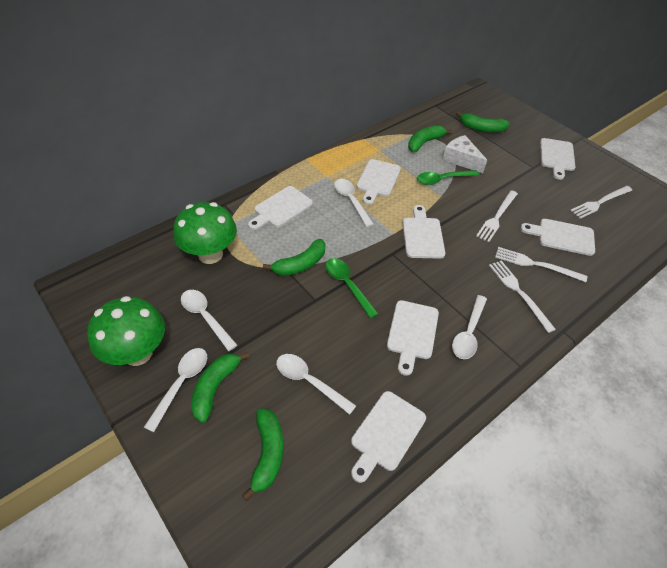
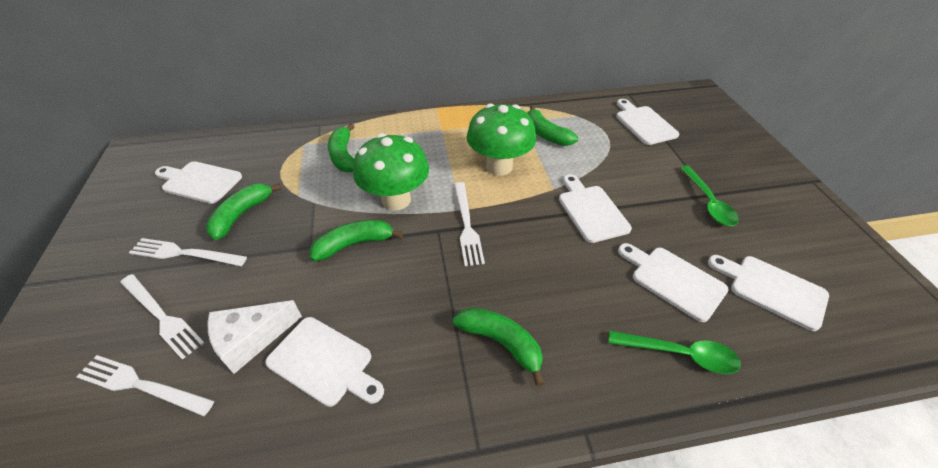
white cutting board: 7 -> 6
white spoon: 5 -> 0

